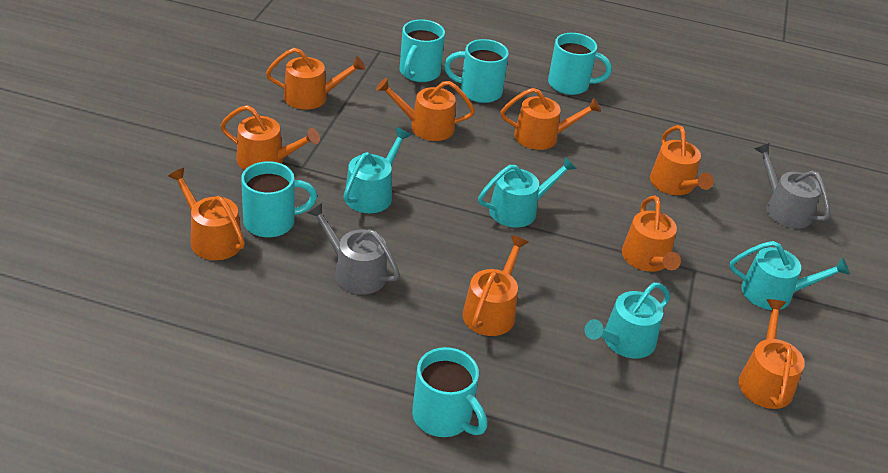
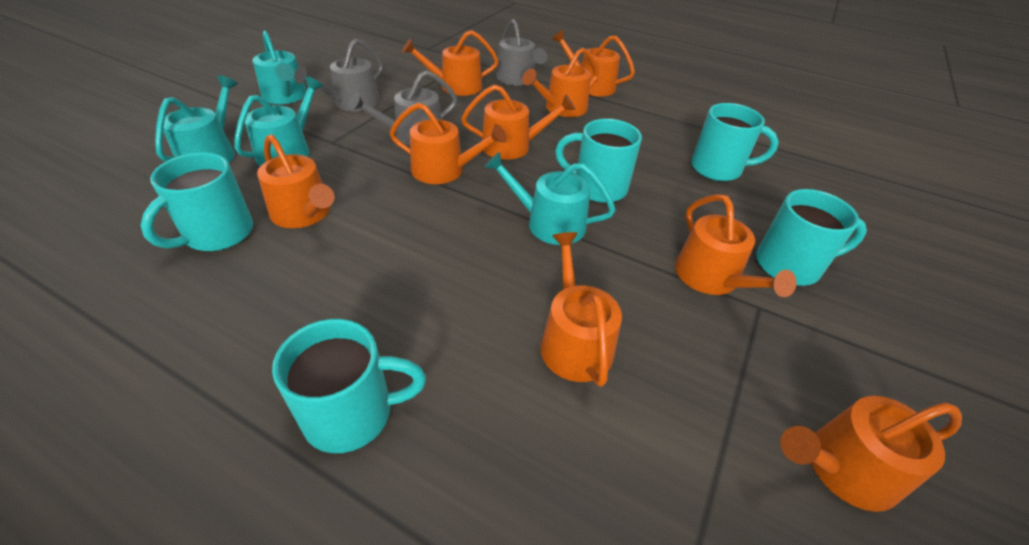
grey watering can: 2 -> 3

